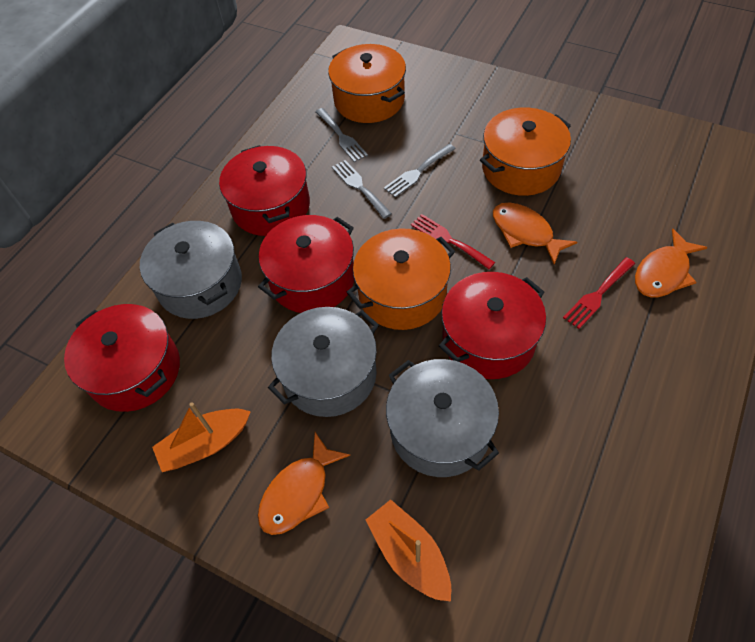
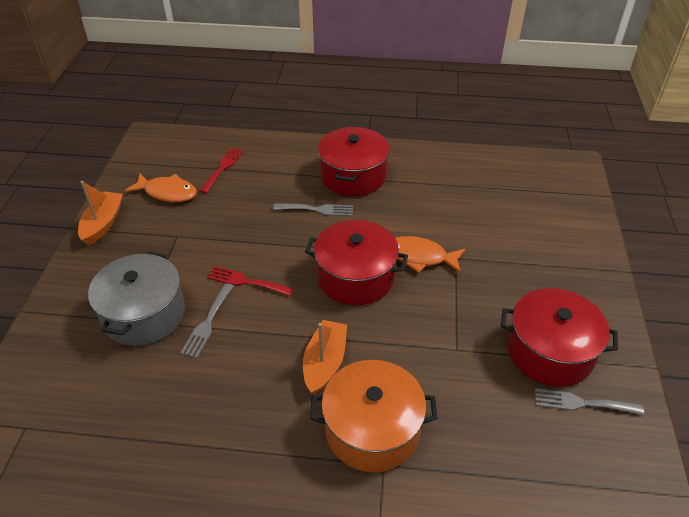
grey pot: 3 -> 1
orange fish: 3 -> 2
orange pot: 3 -> 1
red pot: 4 -> 3

